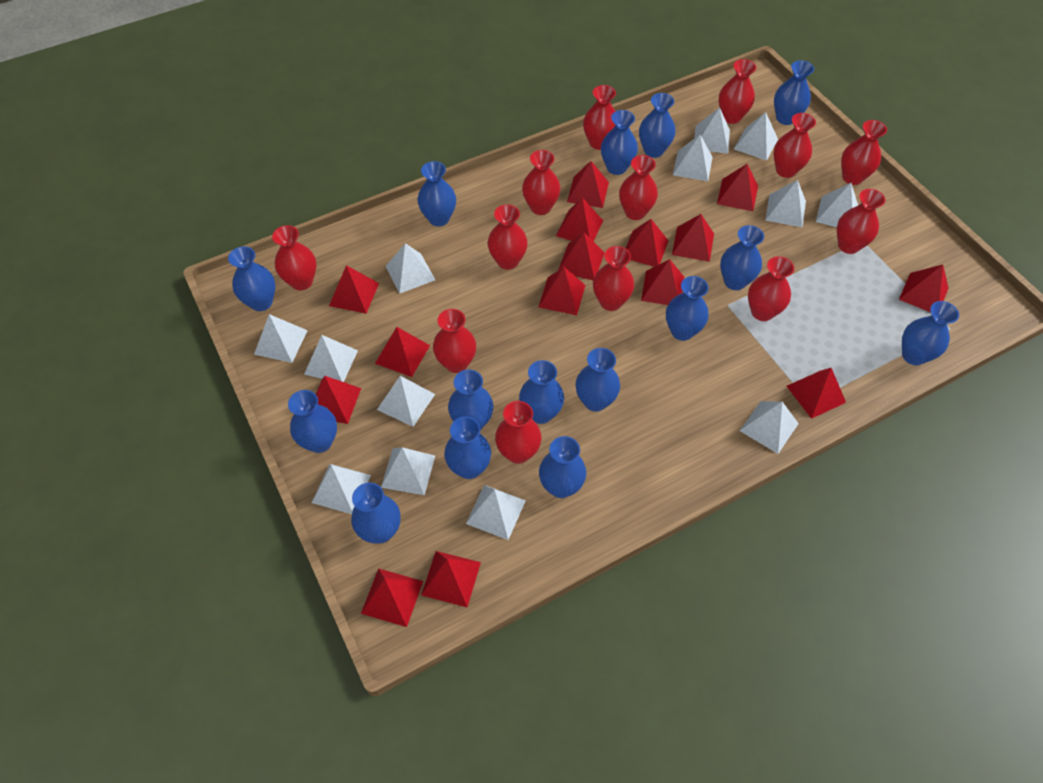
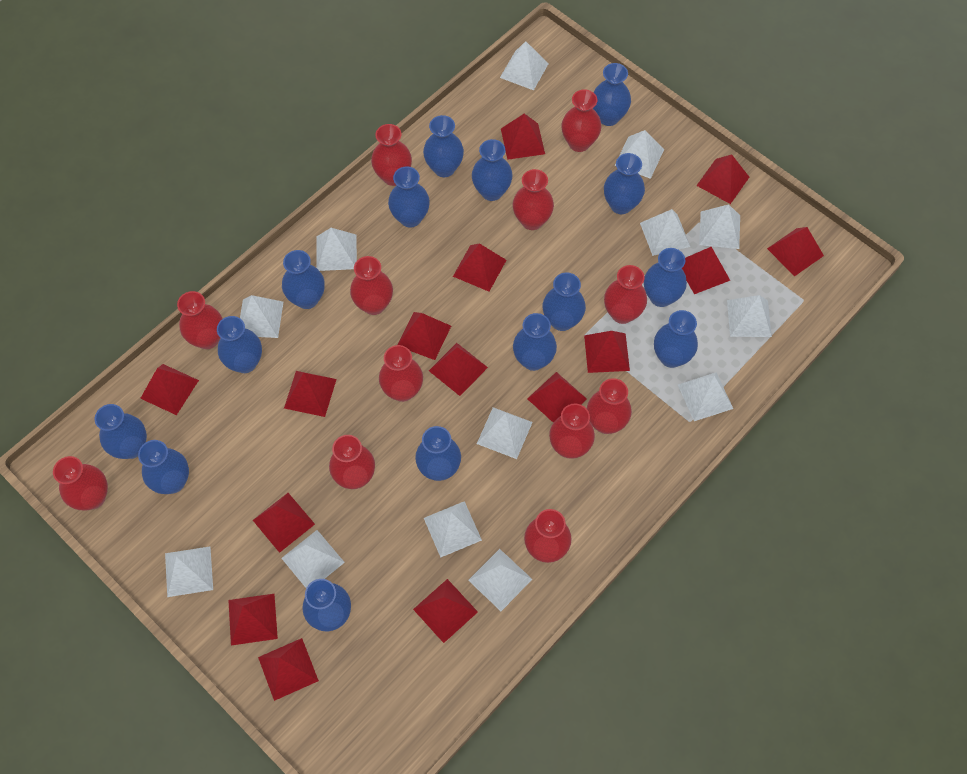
red vase: 13 -> 12

